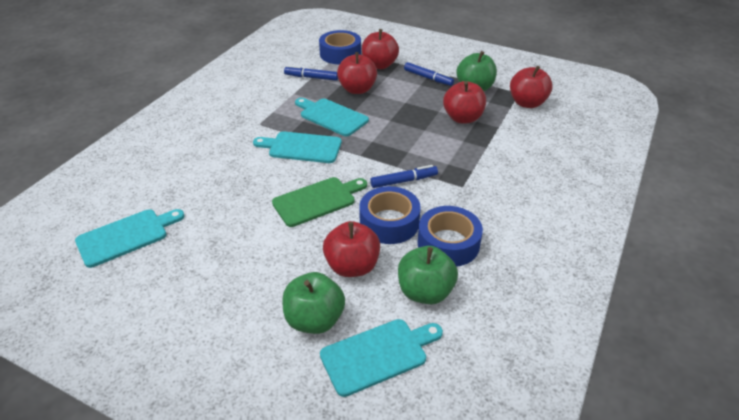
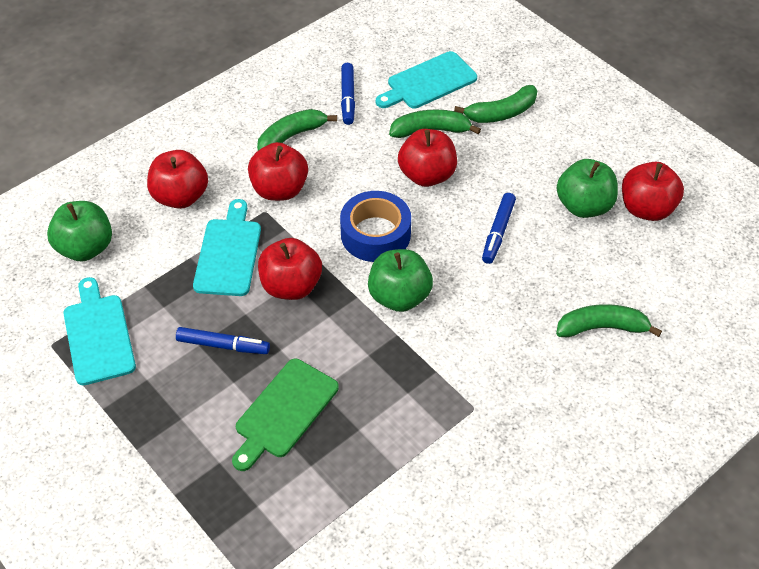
blue tape: 3 -> 1
green banana: 0 -> 4
turquoise cutting board: 4 -> 3

